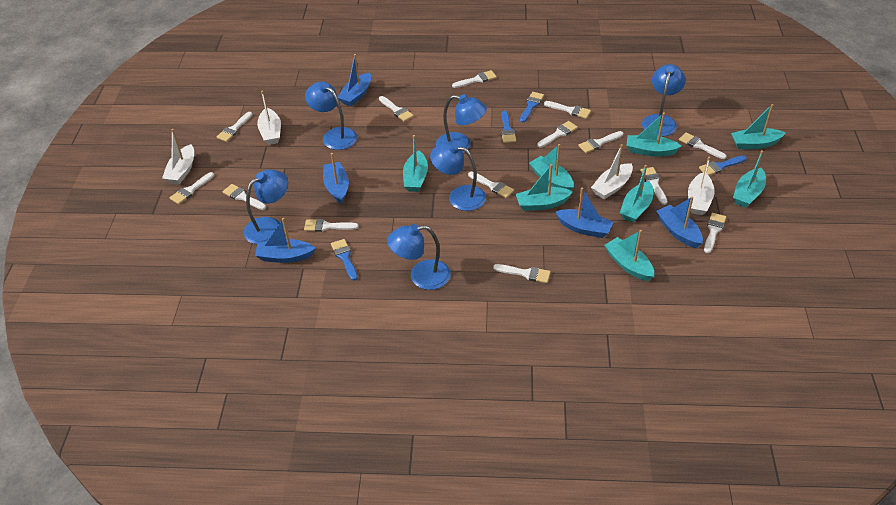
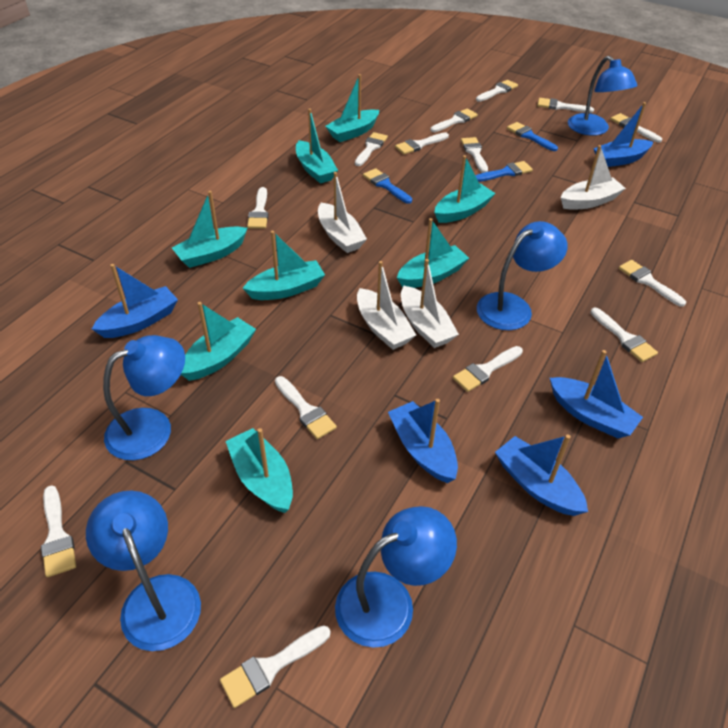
blue brush: 4 -> 3
blue lamp: 6 -> 5

